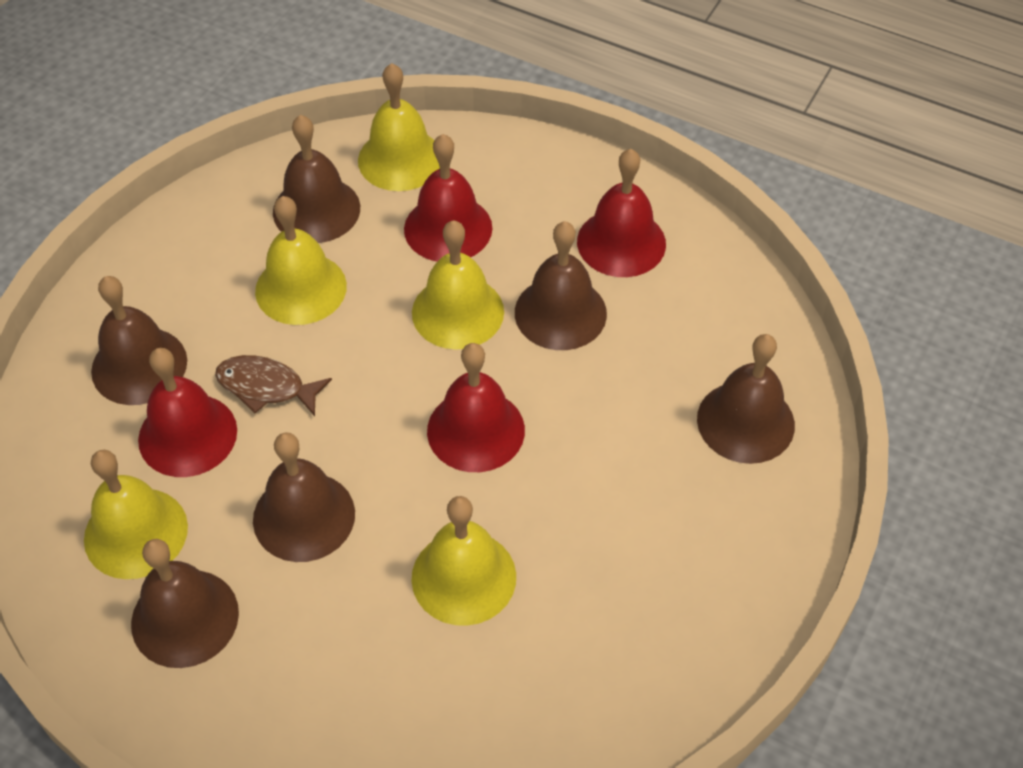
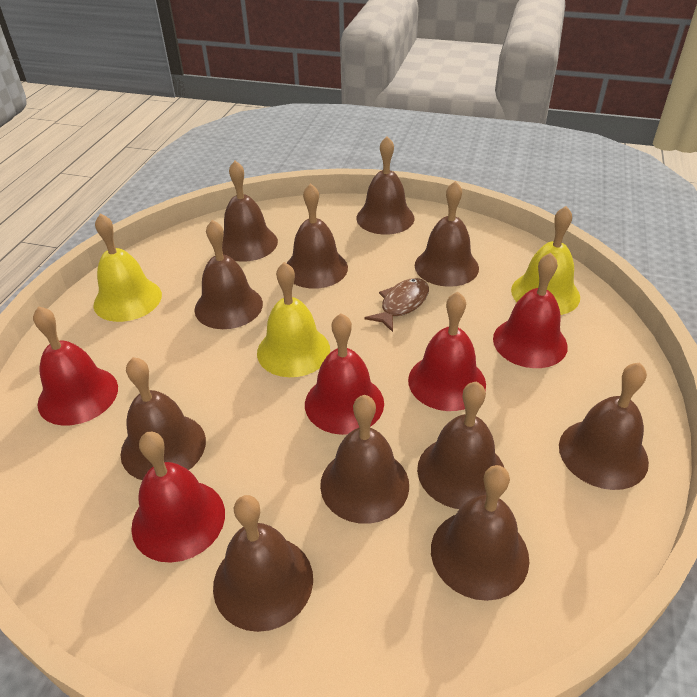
brown bell: 6 -> 11
red bell: 4 -> 5
yellow bell: 5 -> 3

